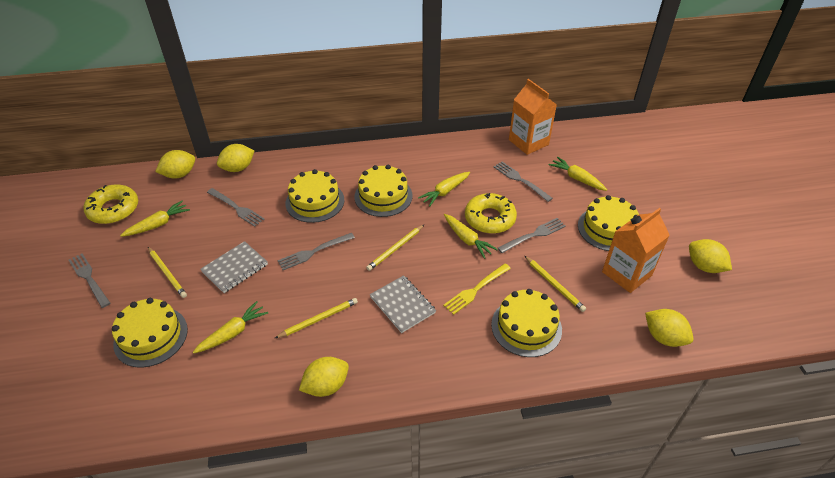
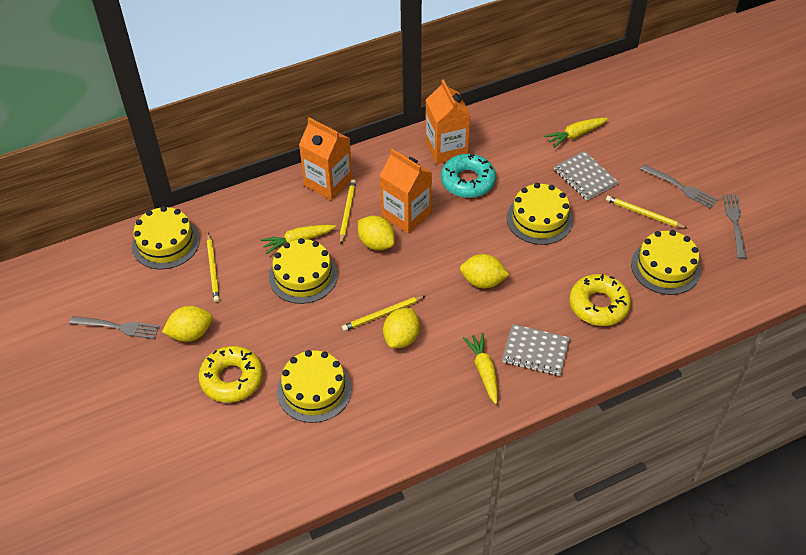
grey fork: 5 -> 3
orange carton: 2 -> 3
turquoise donut: 0 -> 1
yellow carrot: 5 -> 3
yellow fork: 1 -> 0
yellow lemon: 5 -> 4

